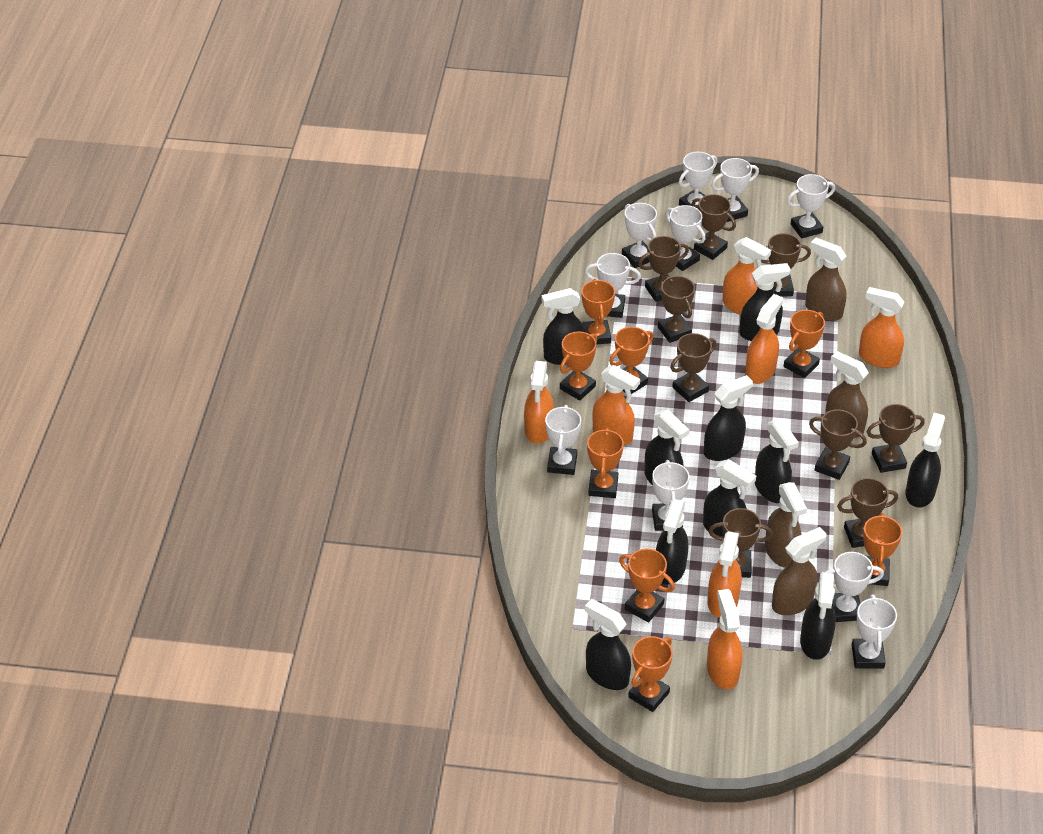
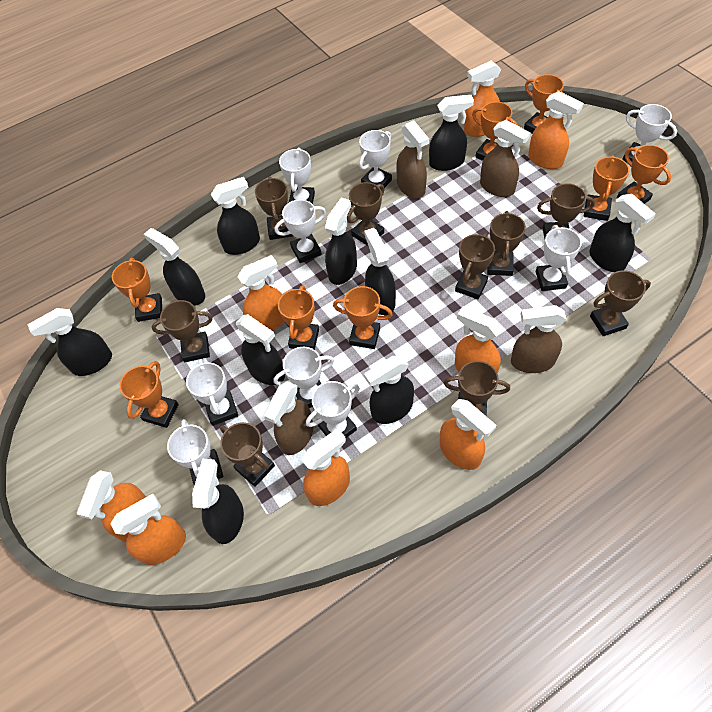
orange spray bottle: 7 -> 8
white trophy: 10 -> 9

